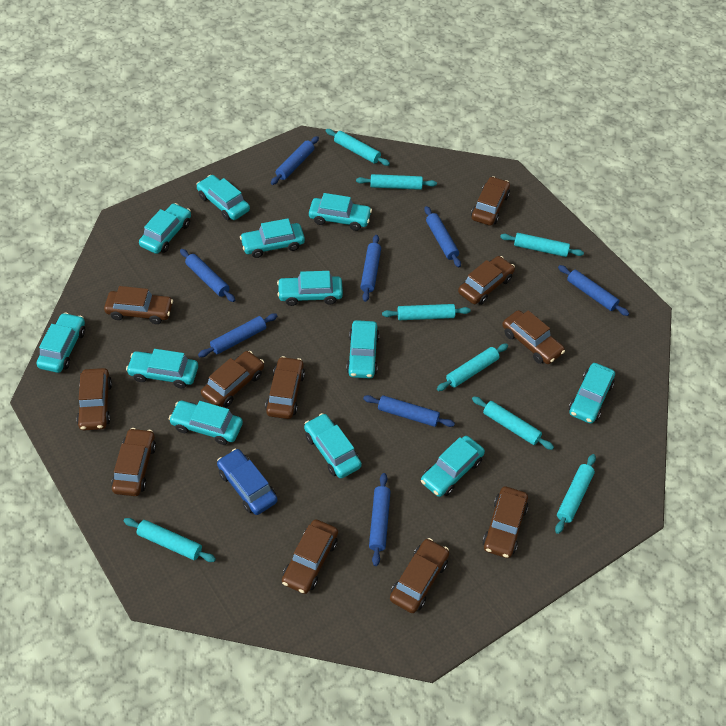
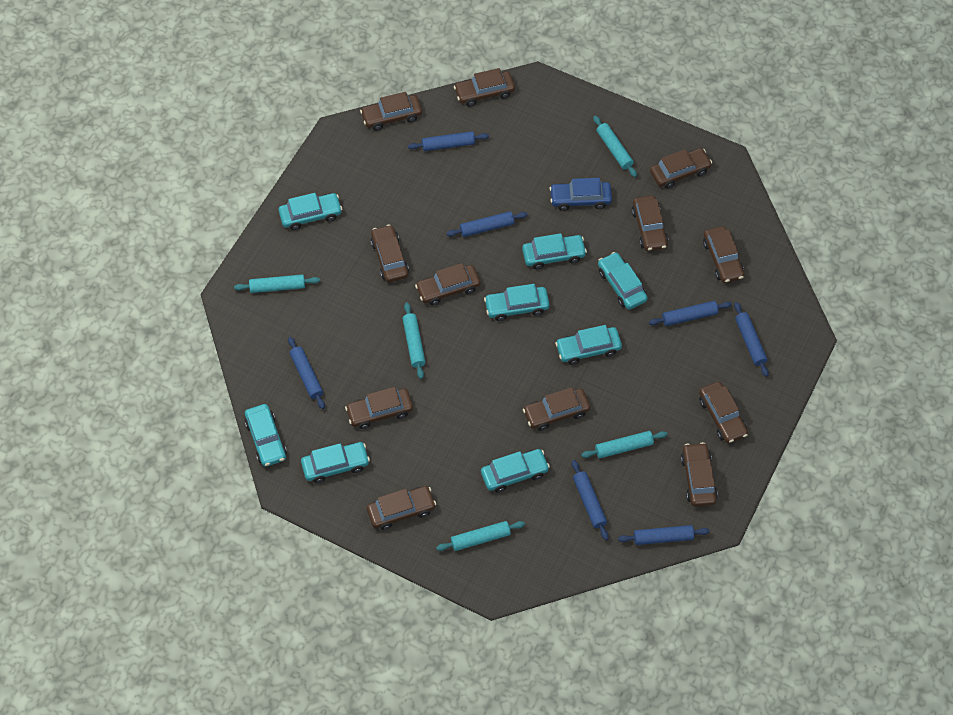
blue rolling pin: 8 -> 7
brown car: 11 -> 12
turquoise car: 12 -> 8
turquoise rolling pin: 8 -> 5

